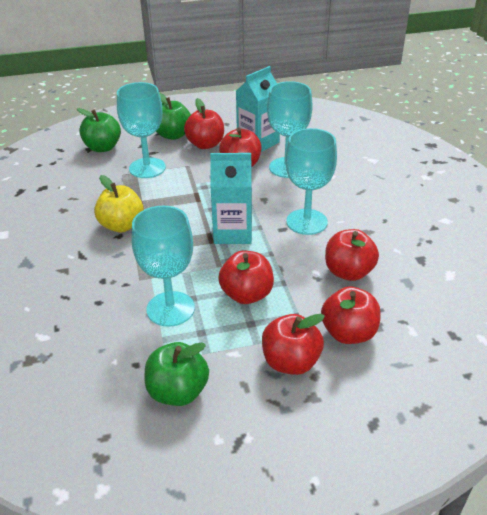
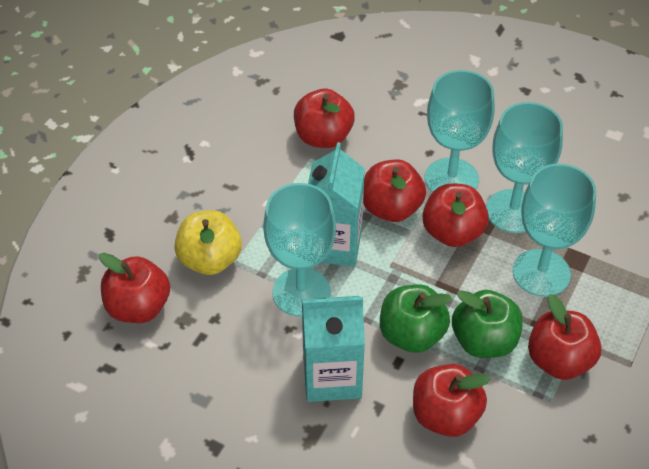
green apple: 3 -> 2

